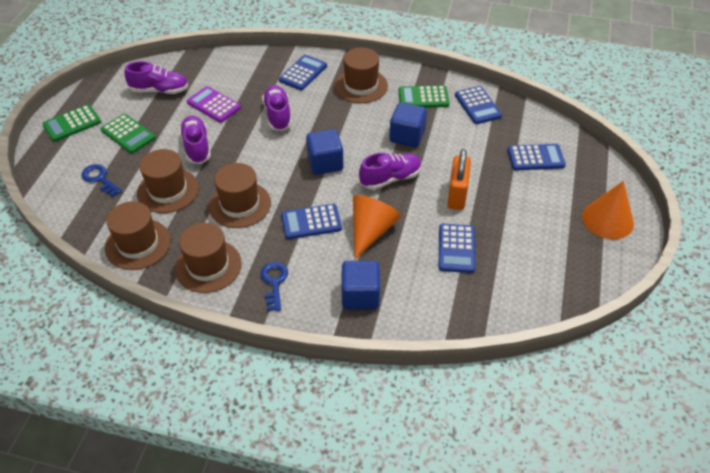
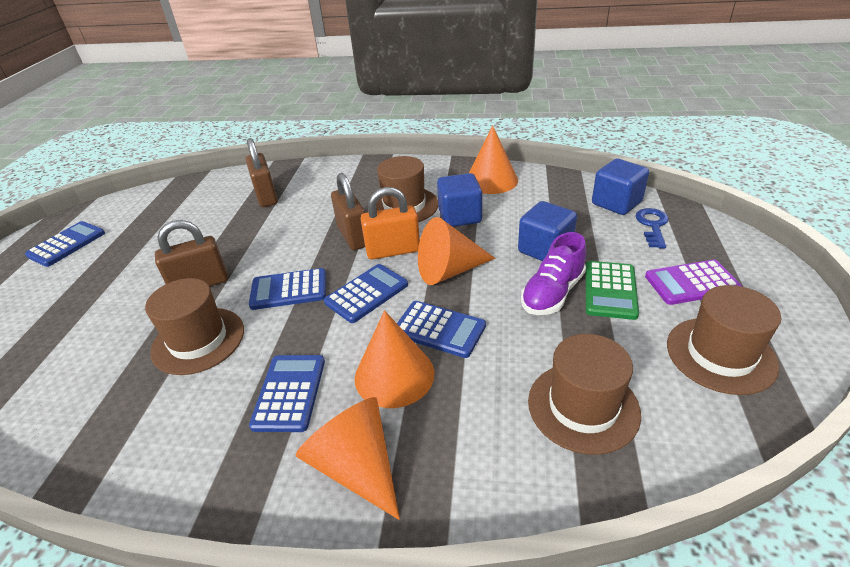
blue key: 2 -> 1
brown hat: 5 -> 4
brown padlock: 0 -> 3
green calculator: 3 -> 1
orange cone: 2 -> 4
purple shoe: 4 -> 1

